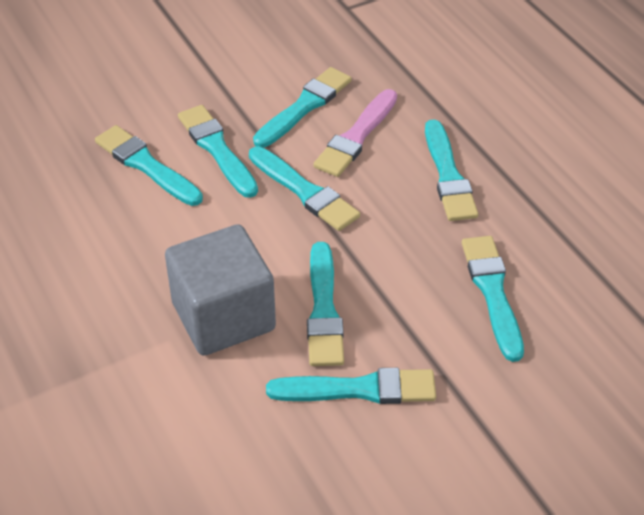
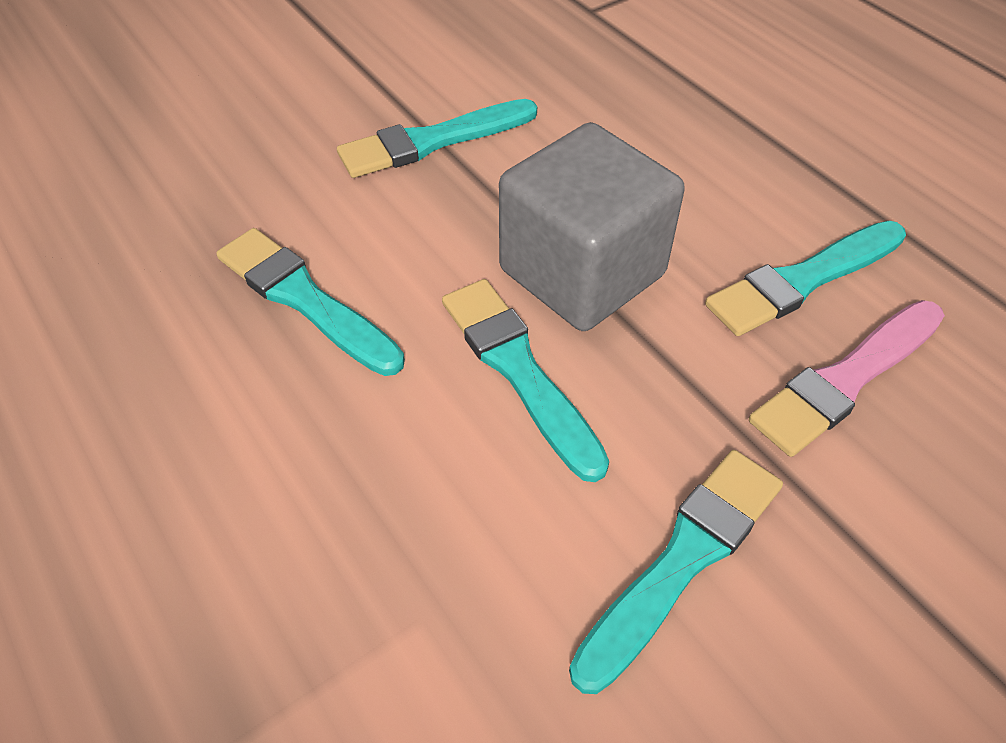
turquoise brush: 8 -> 5

